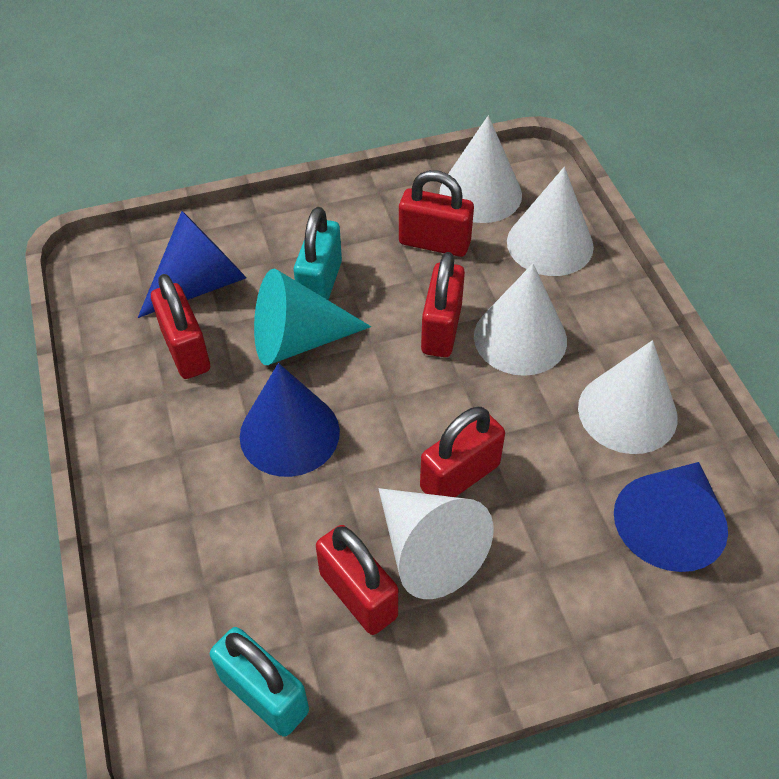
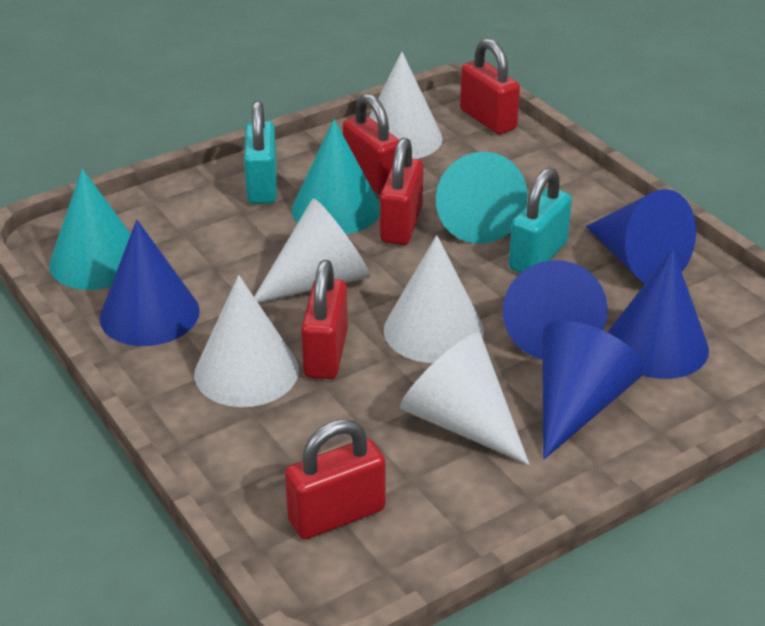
blue cone: 3 -> 5
turquoise cone: 1 -> 3

